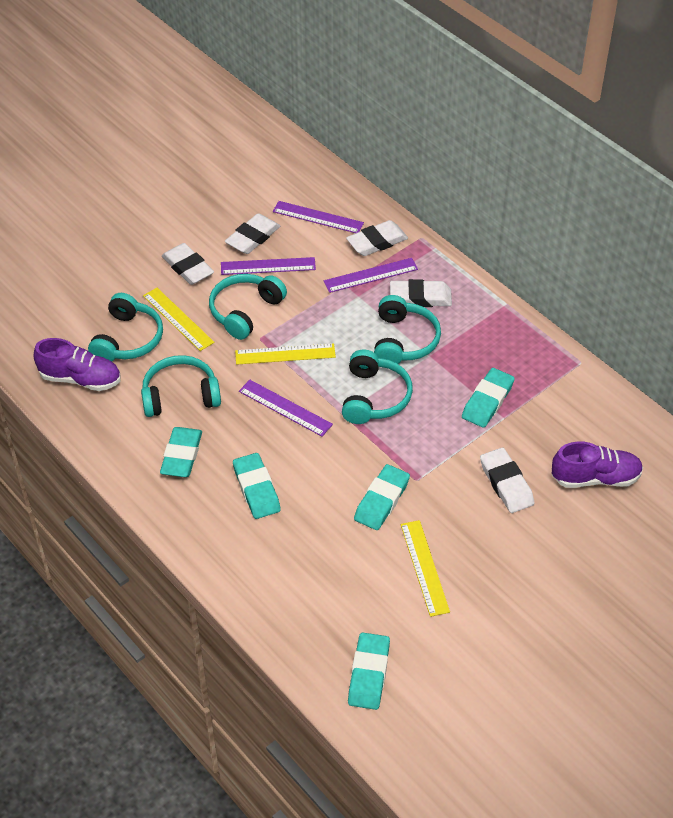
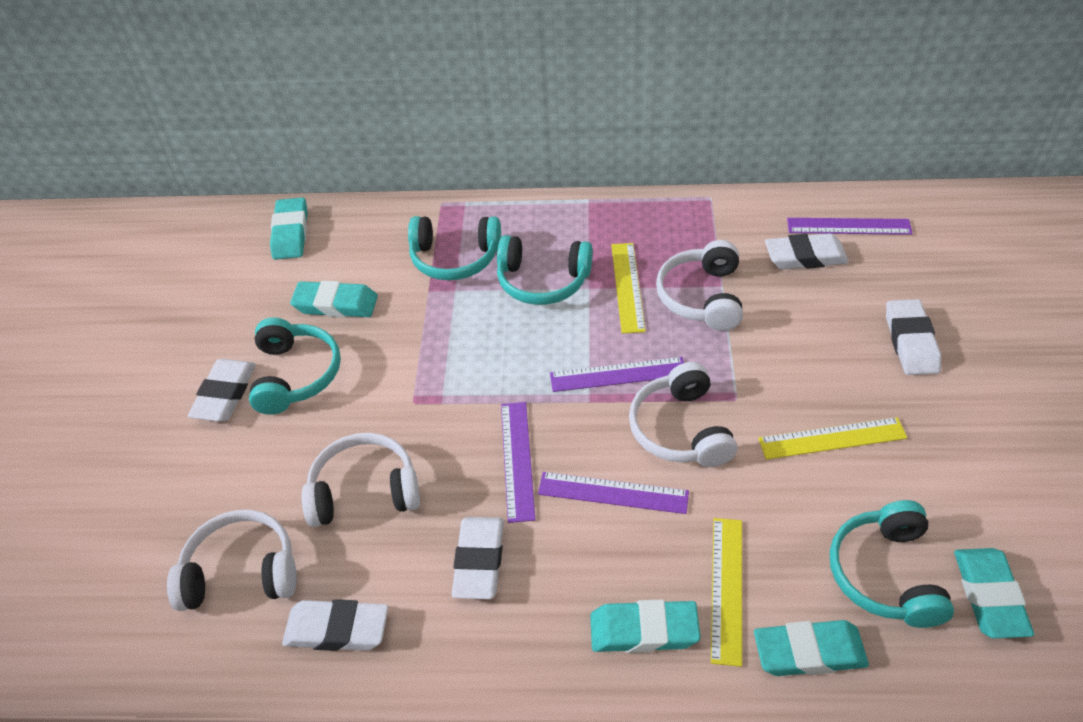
purple shoe: 2 -> 0
turquoise headphones: 5 -> 4
white headphones: 0 -> 4

